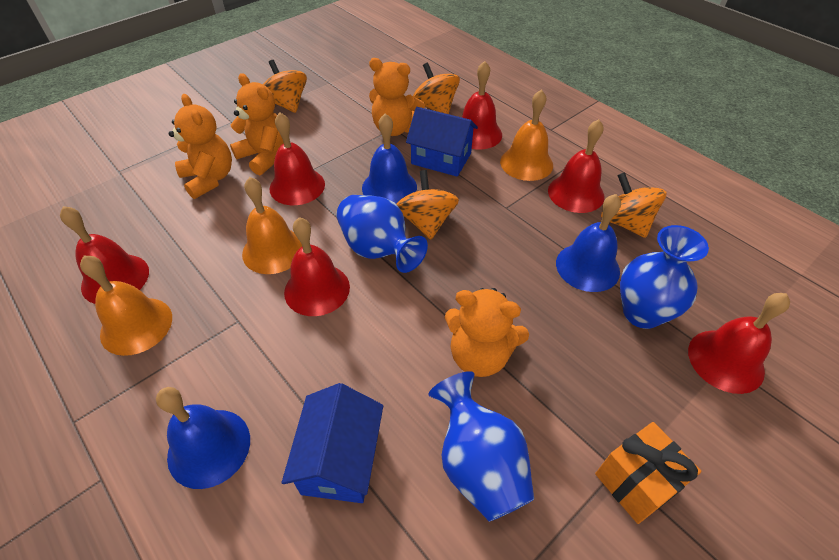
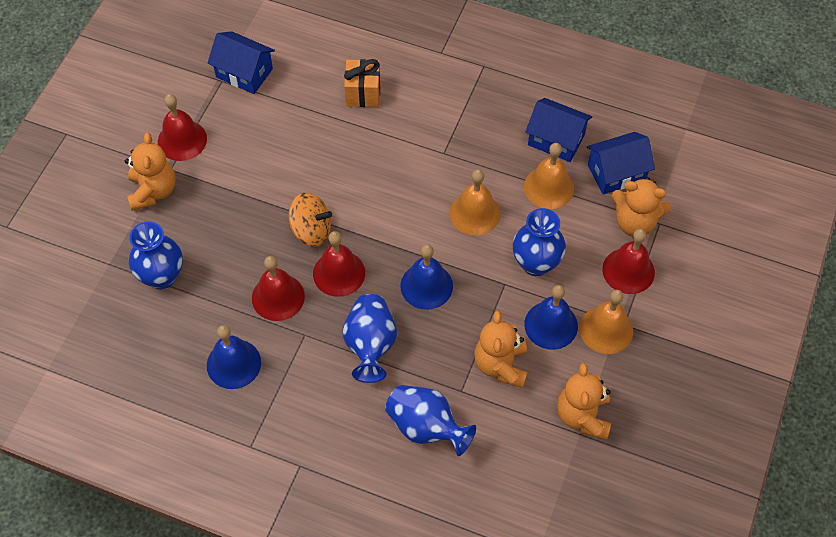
blue house: 2 -> 3
blue vase: 3 -> 4
orange spinning top: 4 -> 1
red bell: 6 -> 4

